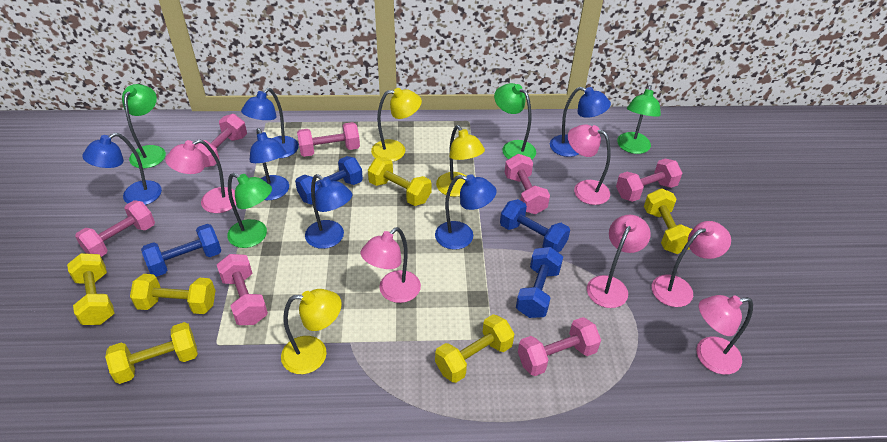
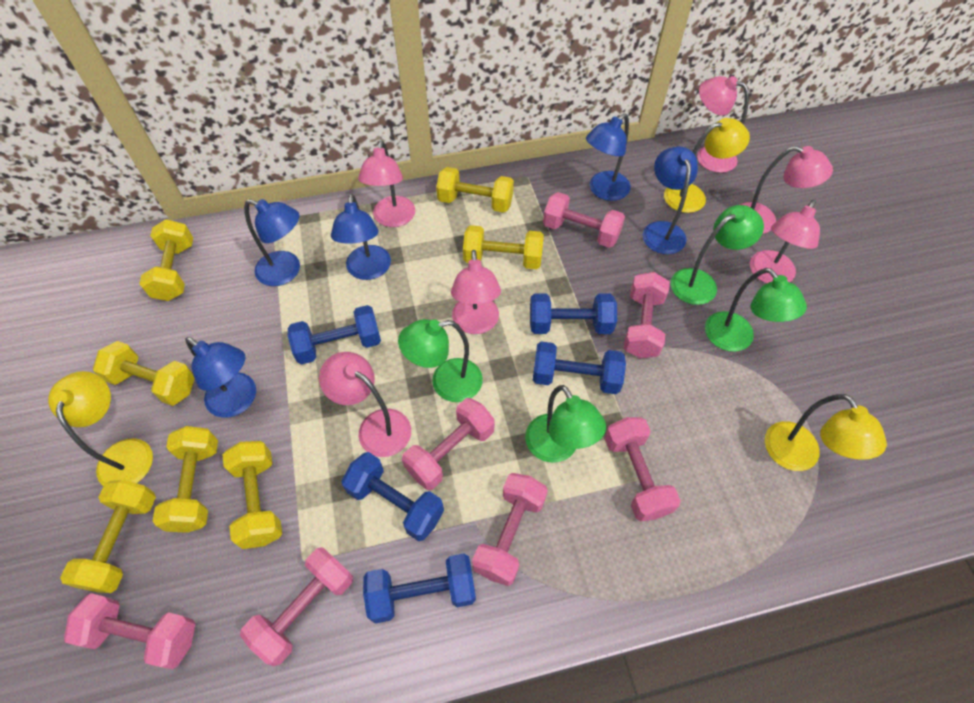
blue dumbbell: 4 -> 5
blue lamp: 6 -> 5
yellow dumbbell: 6 -> 7

